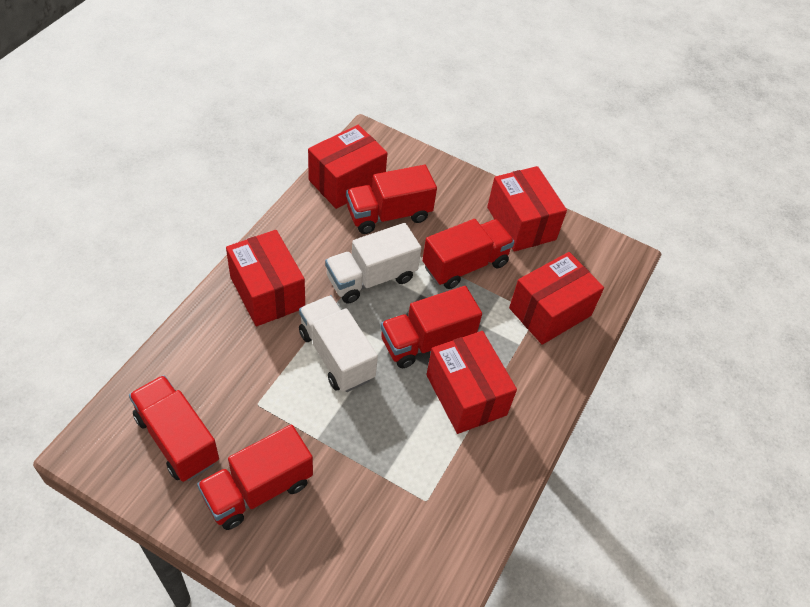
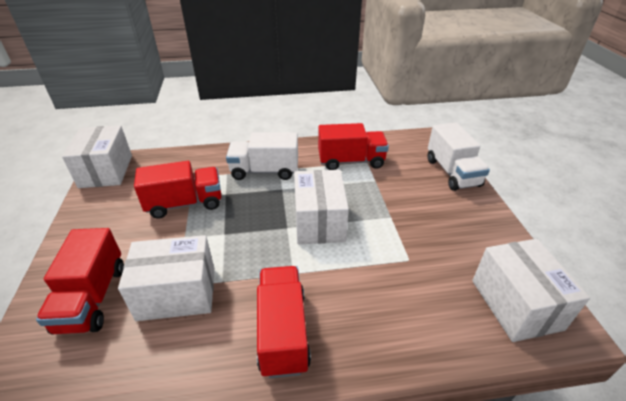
red box: 5 -> 0
red truck: 5 -> 4
white box: 0 -> 4

